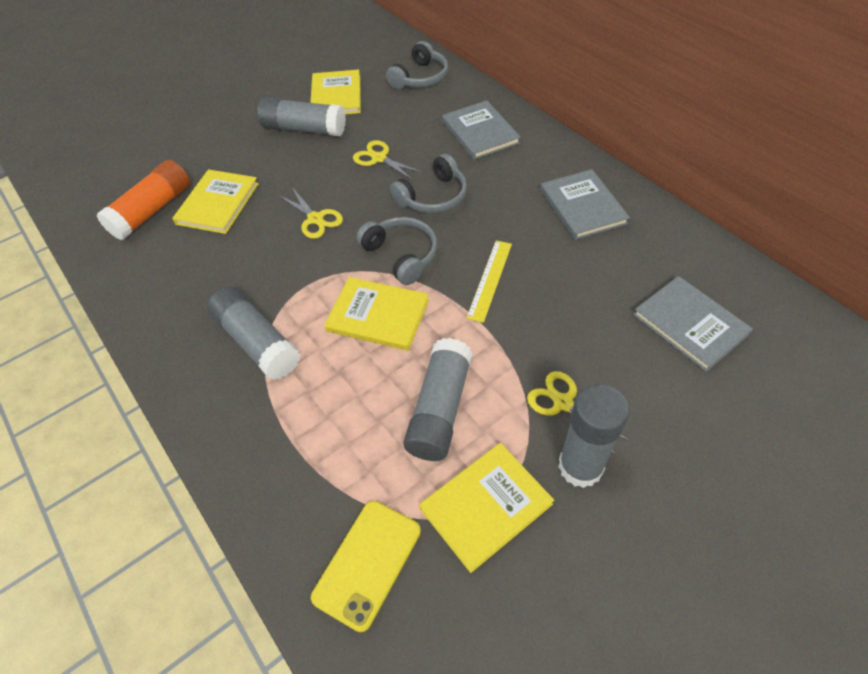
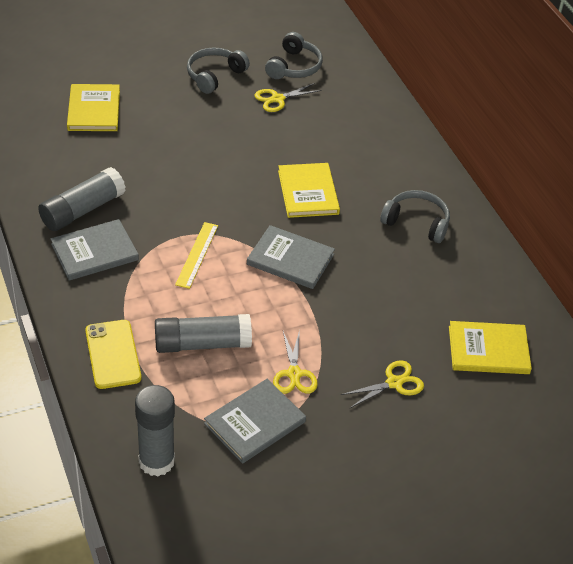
grey glue stick: 4 -> 3
orange glue stick: 1 -> 0
yellow book: 4 -> 3

